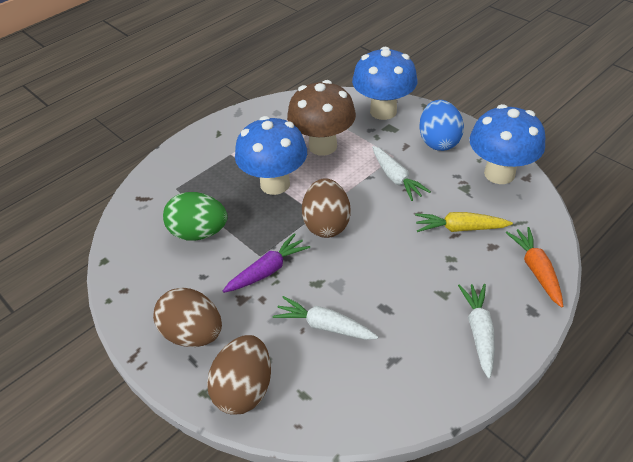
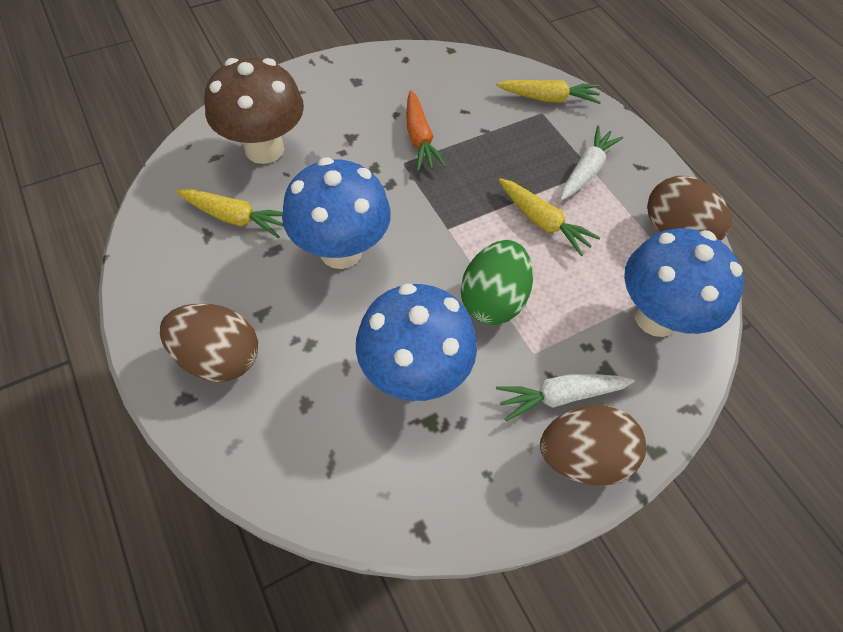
blue egg: 1 -> 0
purple carrot: 1 -> 0
white carrot: 3 -> 2
yellow carrot: 1 -> 3

